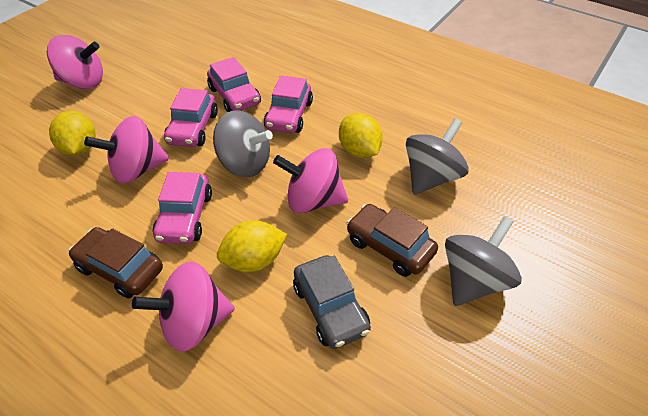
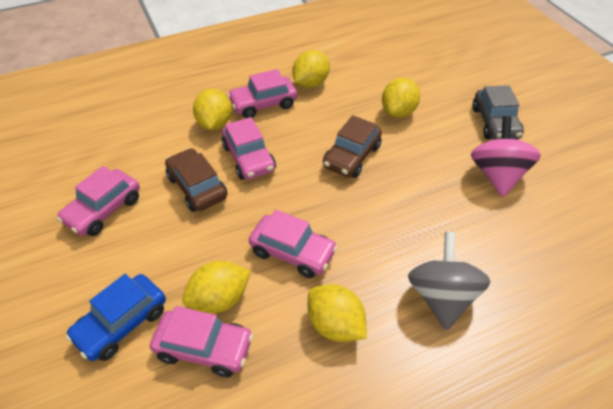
blue car: 0 -> 1
grey spinning top: 3 -> 1
pink car: 4 -> 5
pink spinning top: 4 -> 1
yellow lemon: 3 -> 5

